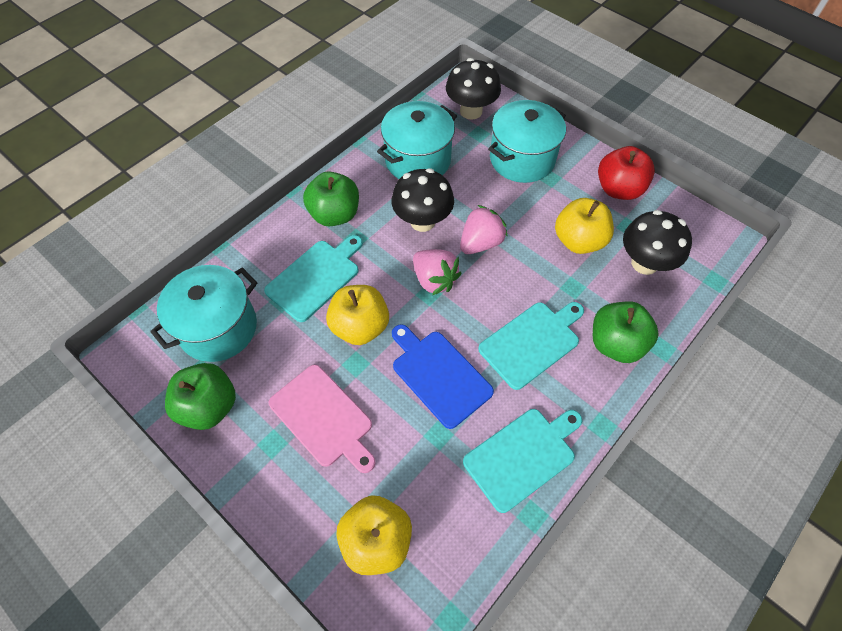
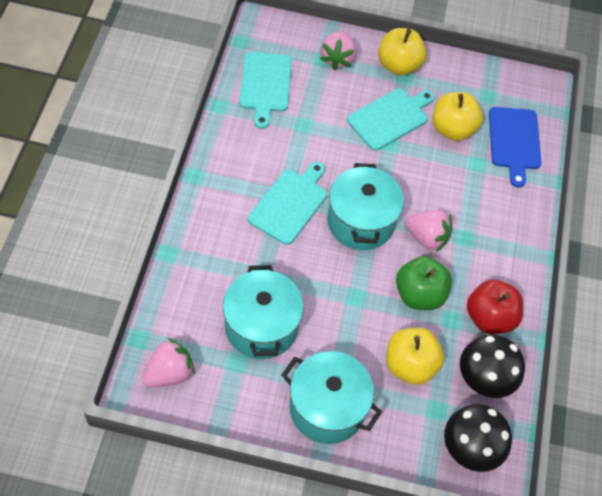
black mushroom: 3 -> 2
green apple: 3 -> 1
pink cutting board: 1 -> 0
pink strawberry: 2 -> 3

